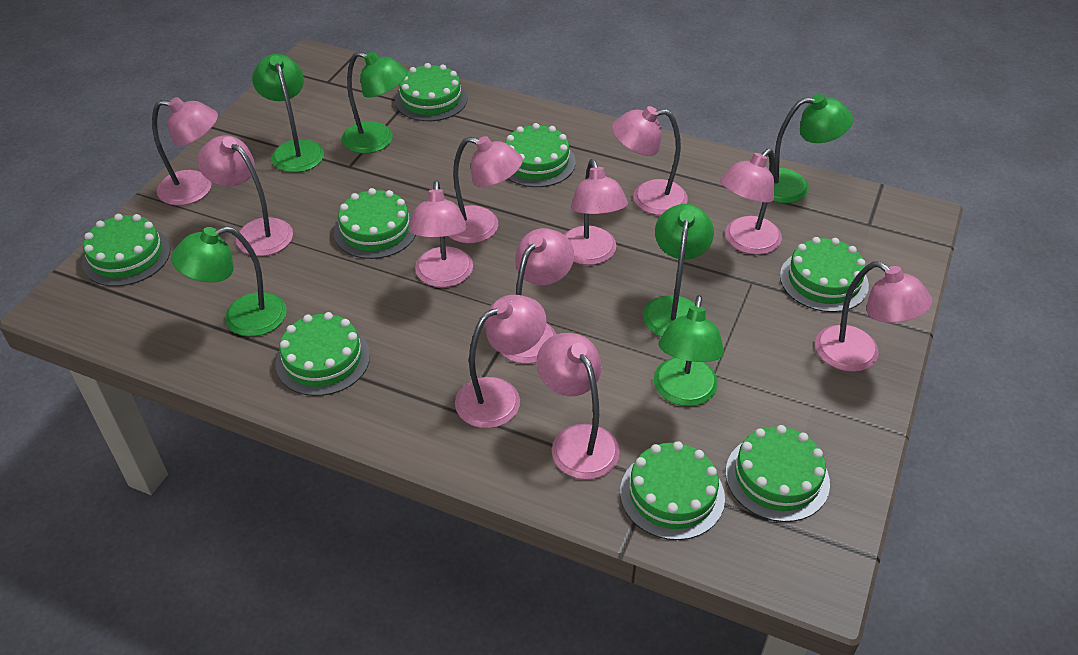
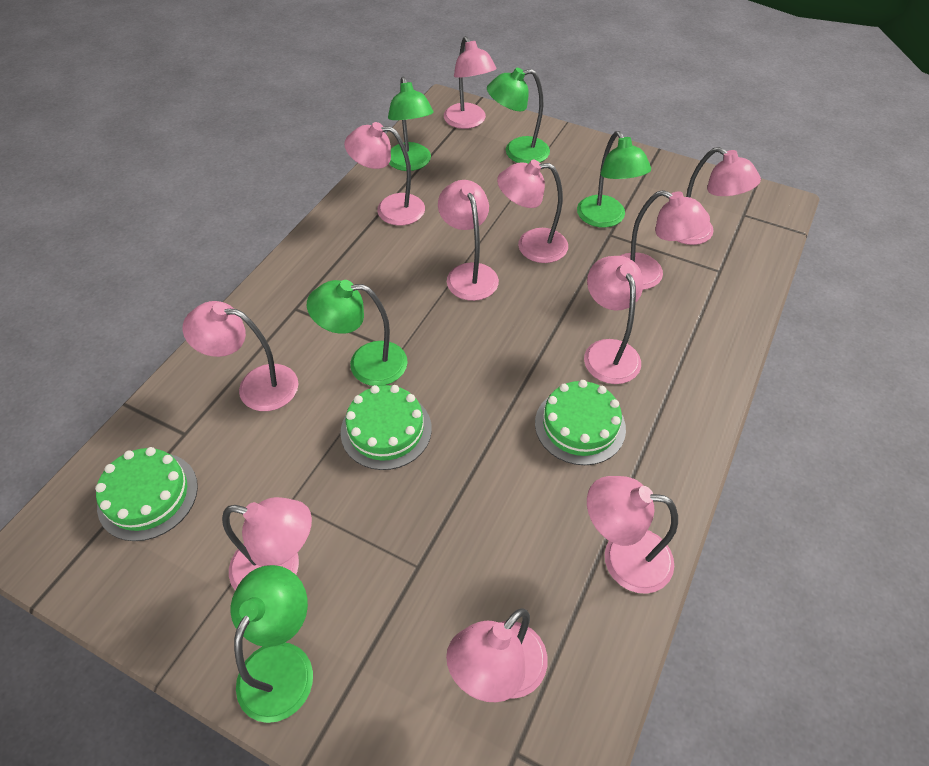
green cake: 8 -> 3
green lamp: 6 -> 5

